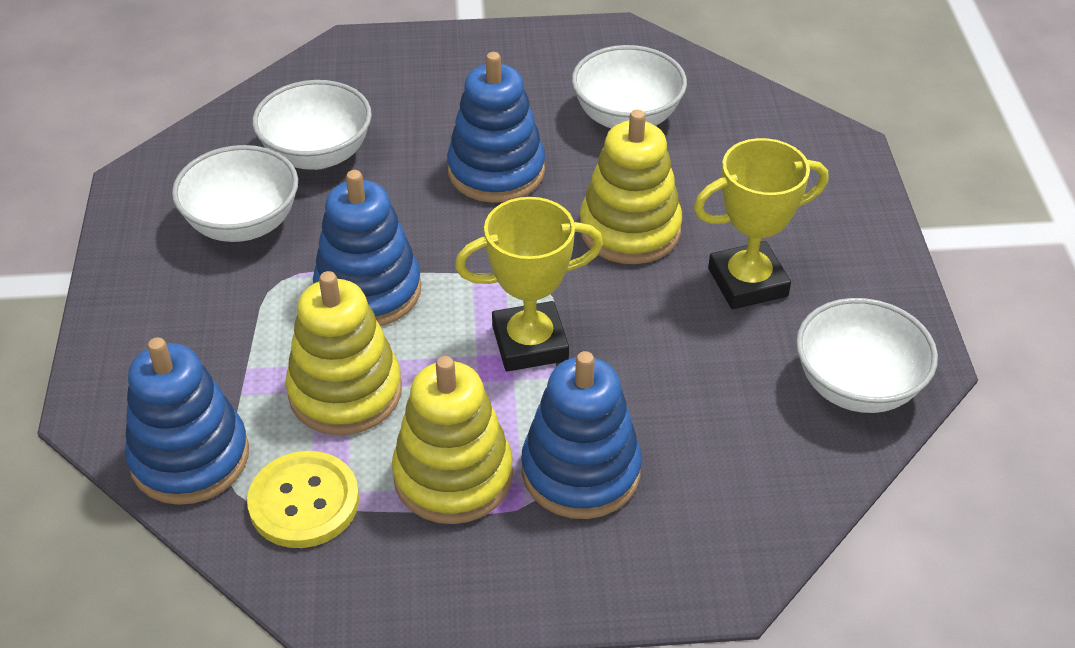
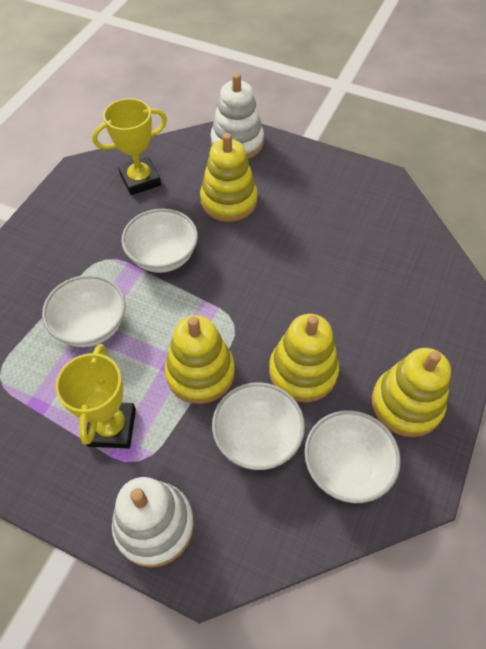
blue stacking toy: 4 -> 0
white stacking toy: 0 -> 2
yellow button: 1 -> 0
yellow stacking toy: 3 -> 4

